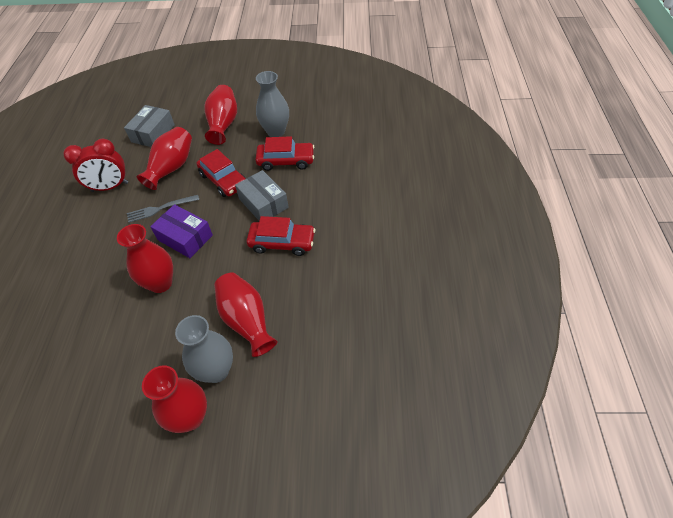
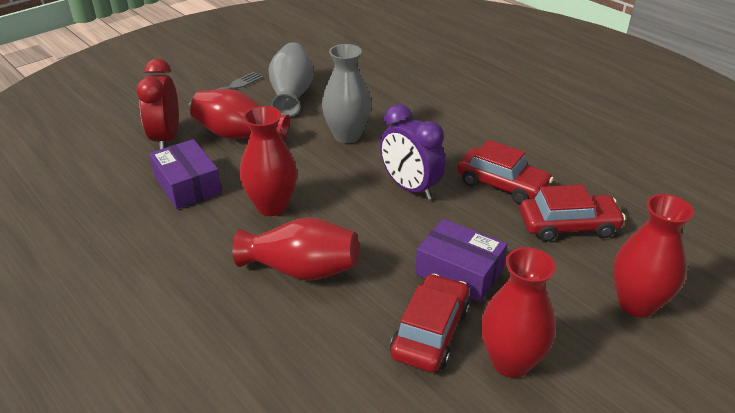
grey box: 2 -> 0
purple box: 1 -> 2
purple clock: 0 -> 1

